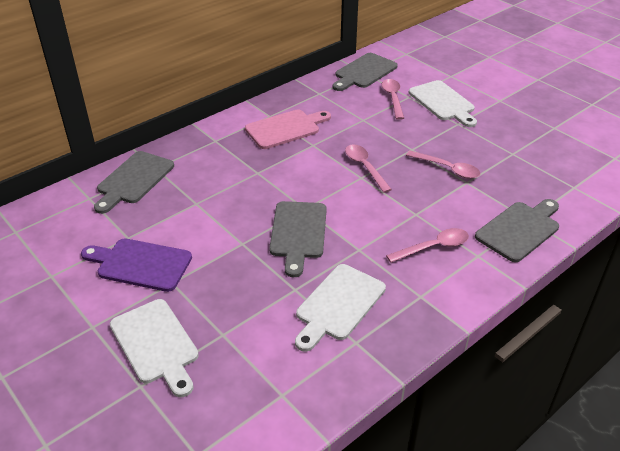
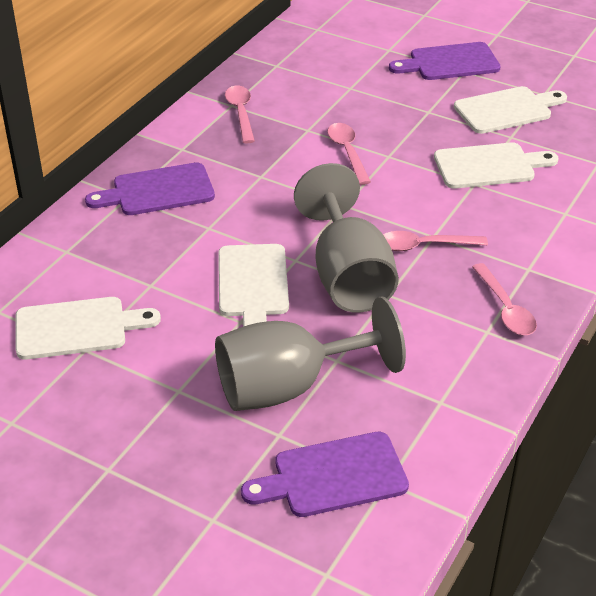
grey cutting board: 4 -> 0
grey goblet: 0 -> 2
pink cutting board: 1 -> 0
purple cutting board: 1 -> 3
white cutting board: 3 -> 4

